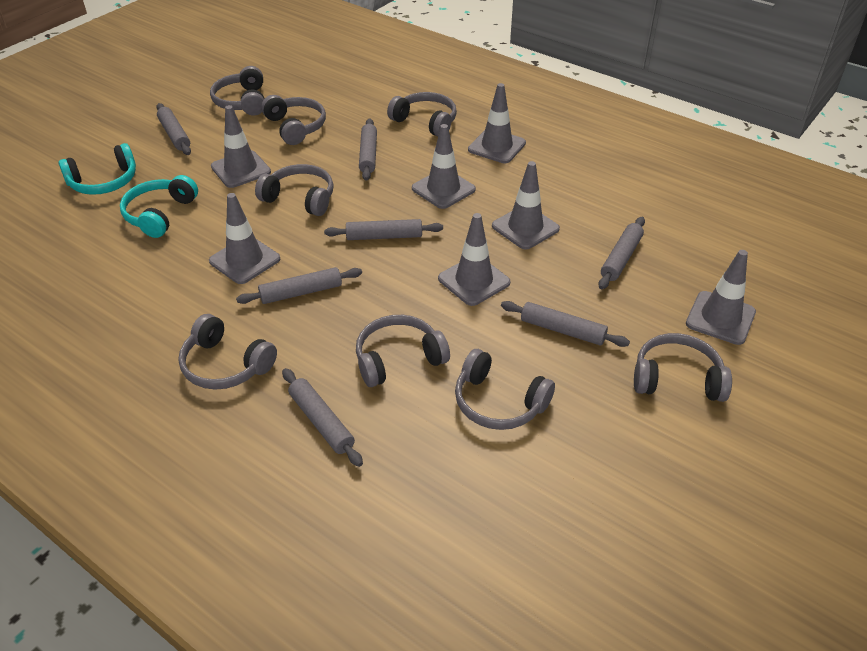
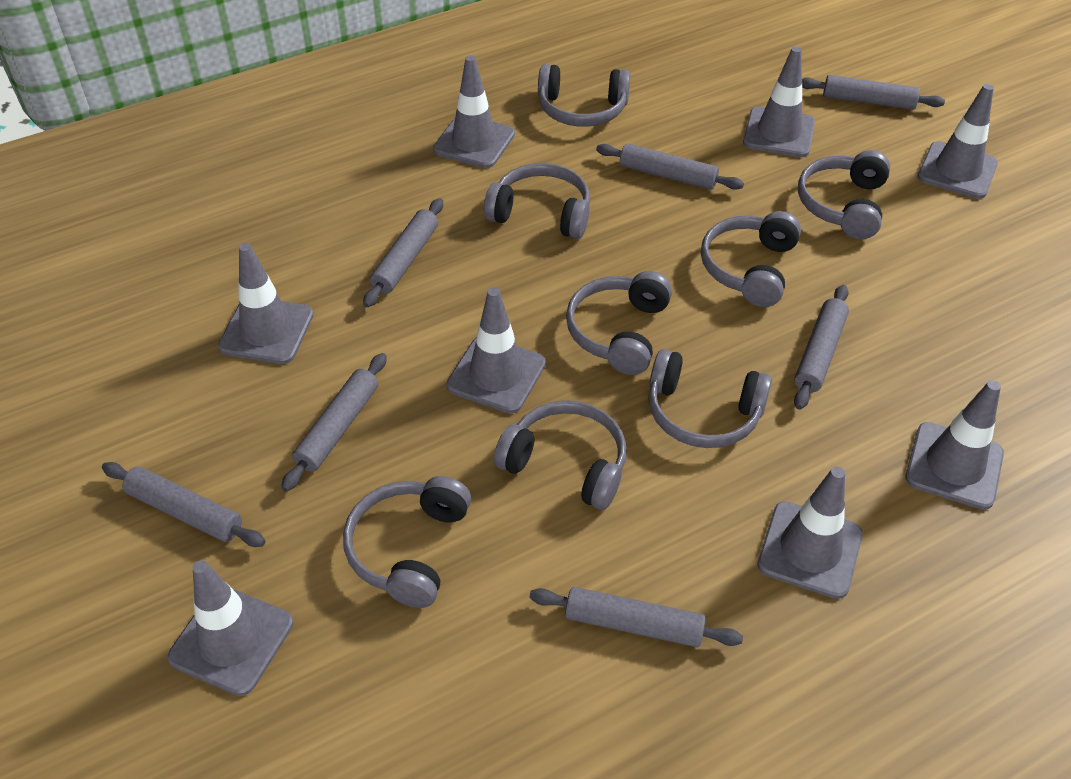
grey traffic cone: 7 -> 8
turquoise headphones: 2 -> 0

